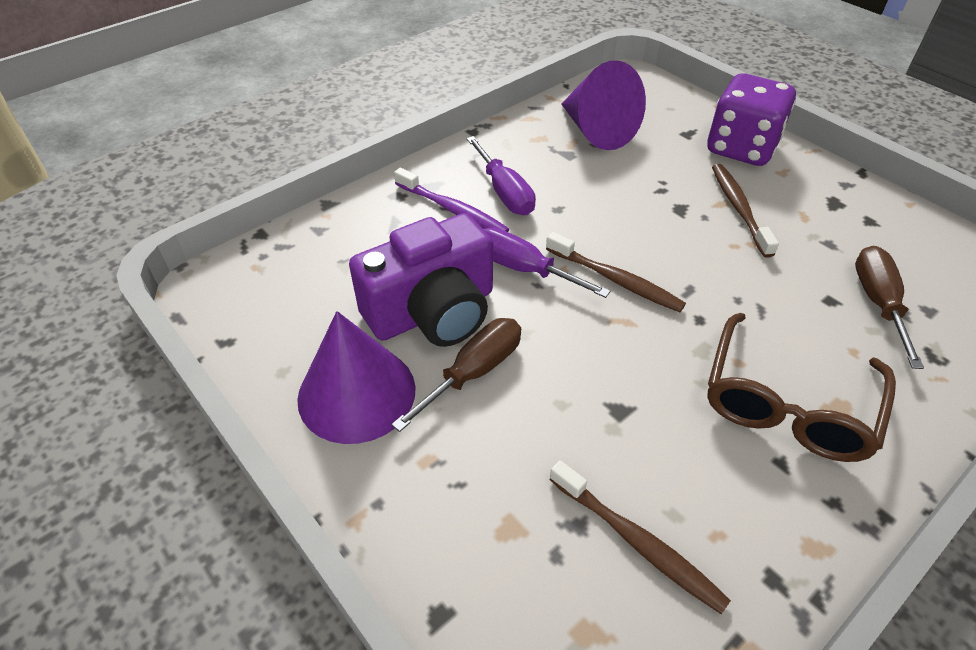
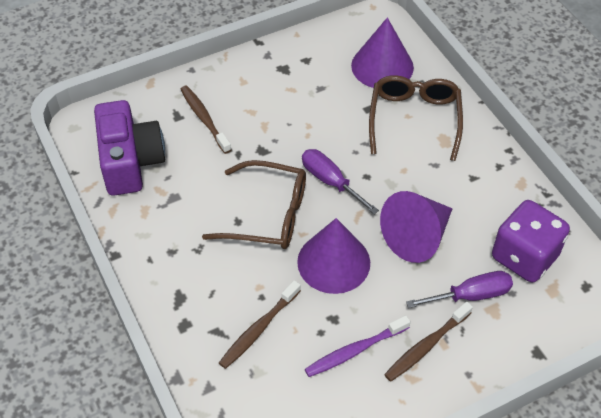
brown glasses: 1 -> 2
brown screwdriver: 2 -> 0
purple cone: 2 -> 3

